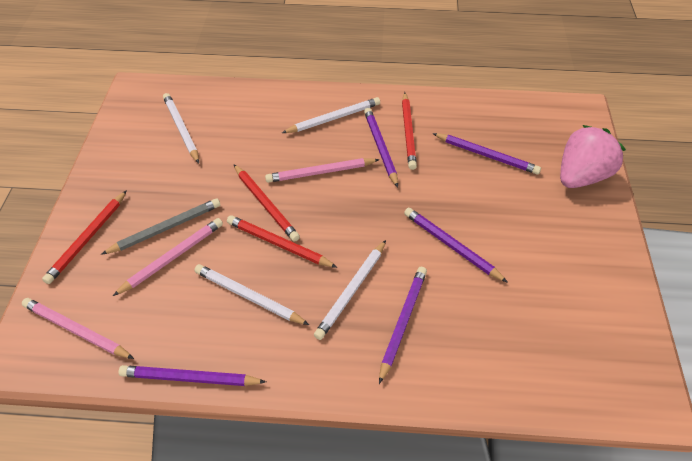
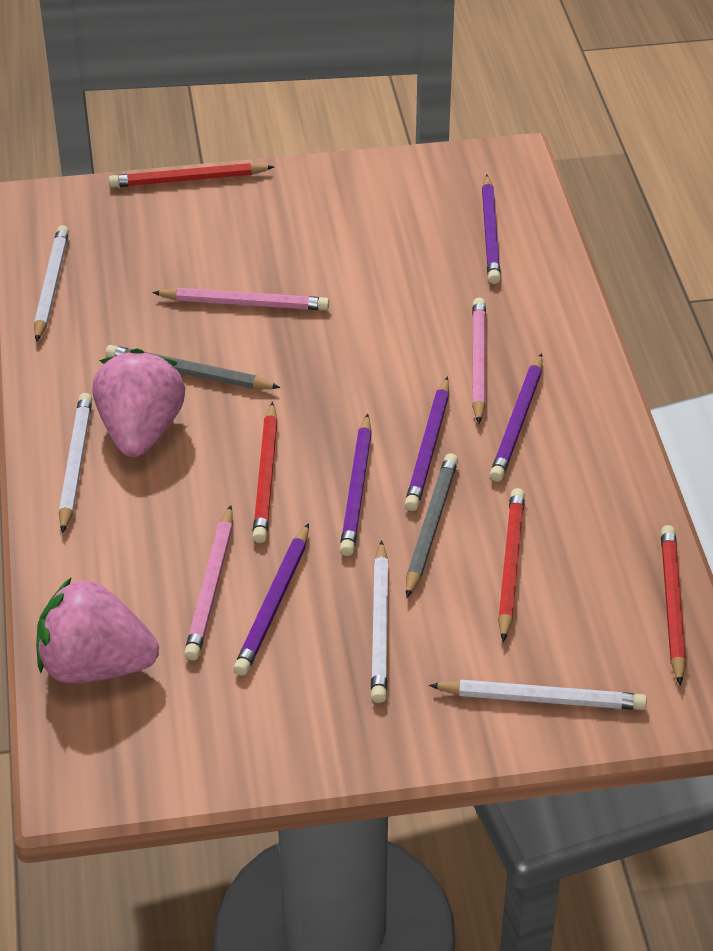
grey pencil: 1 -> 2
pink strawberry: 1 -> 2

